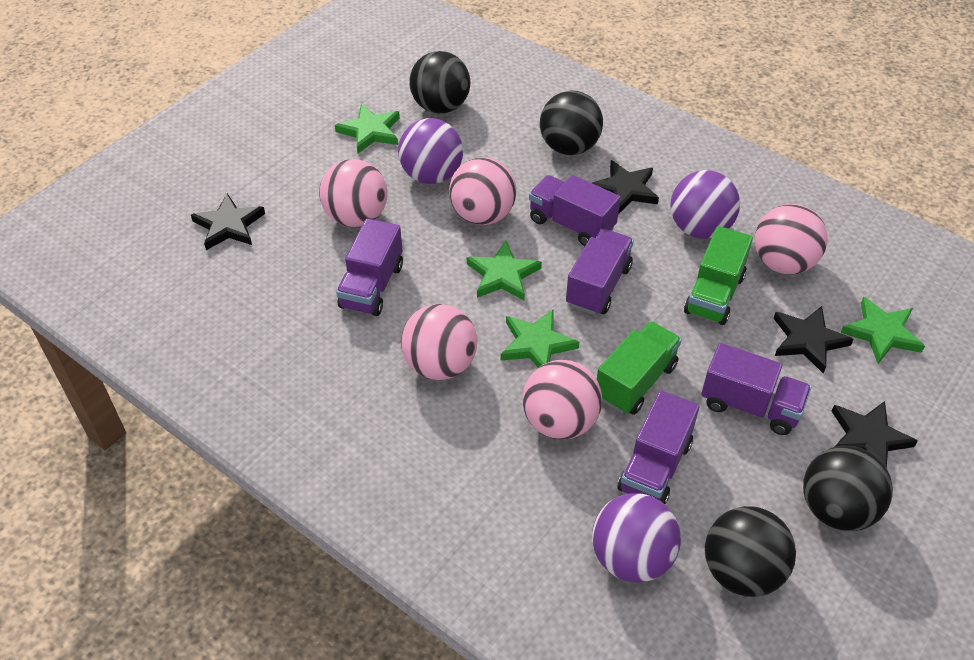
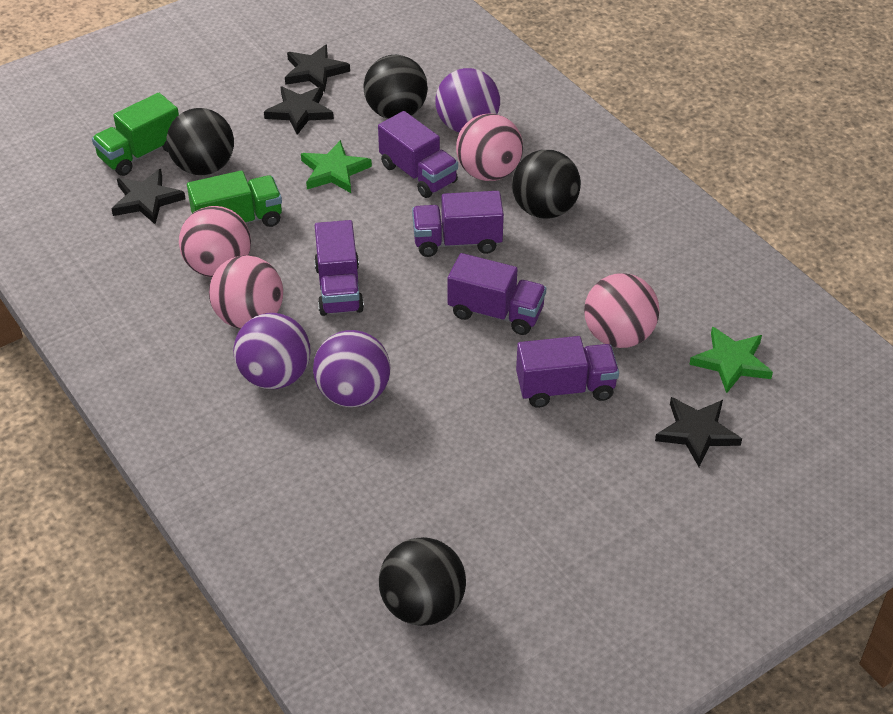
green star: 4 -> 2
pink ball: 5 -> 4

